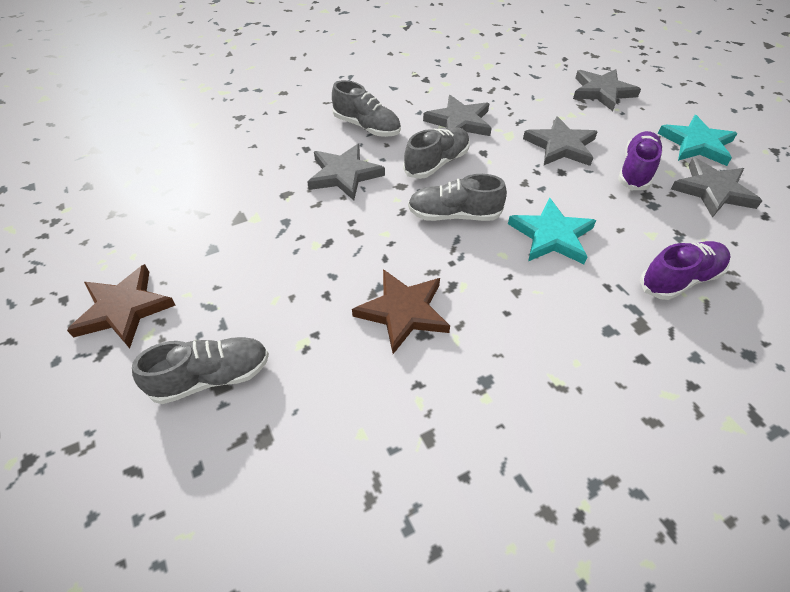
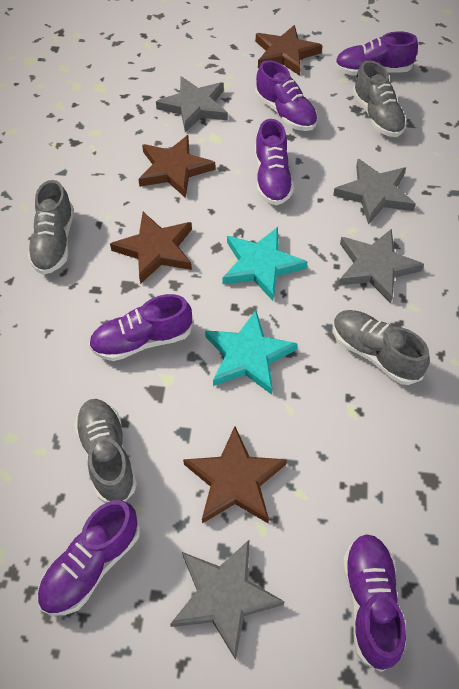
brown star: 2 -> 4
grey star: 5 -> 4
purple shoe: 2 -> 6

